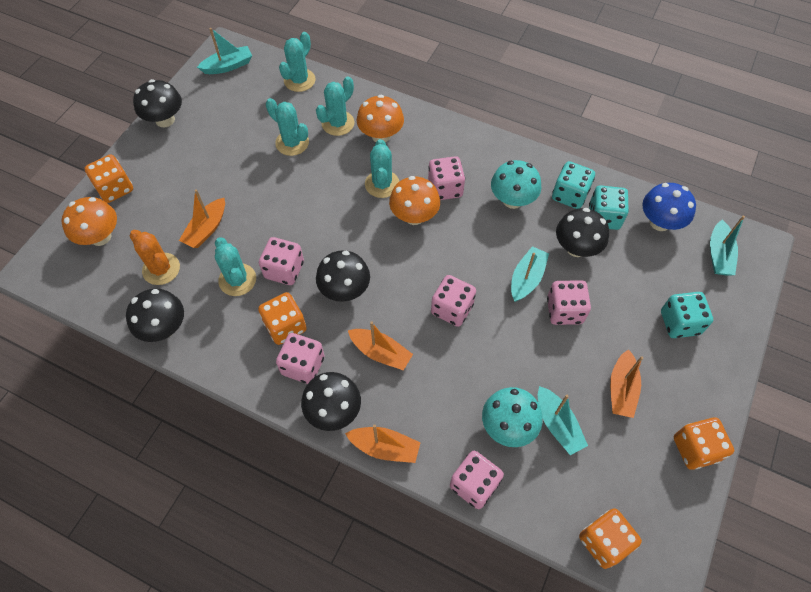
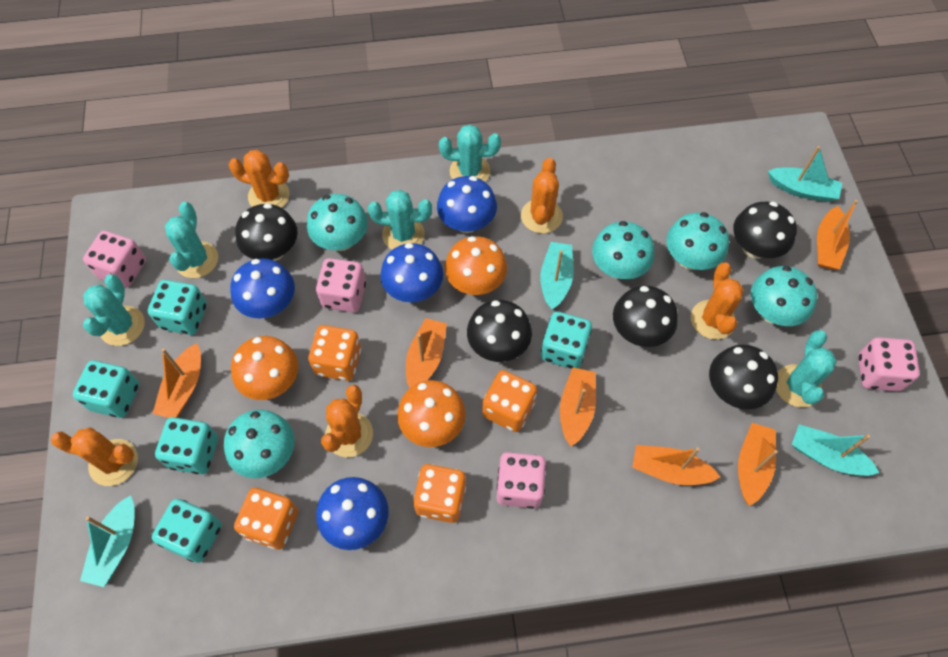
blue mushroom: 1 -> 4
orange boat: 4 -> 6
orange cactus: 1 -> 5
pink dice: 6 -> 4
turquoise dice: 3 -> 5
turquoise mushroom: 2 -> 5

